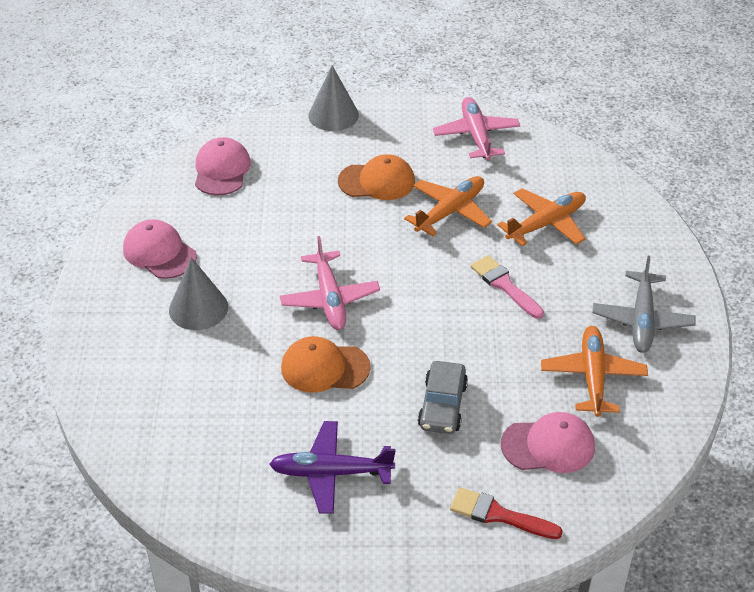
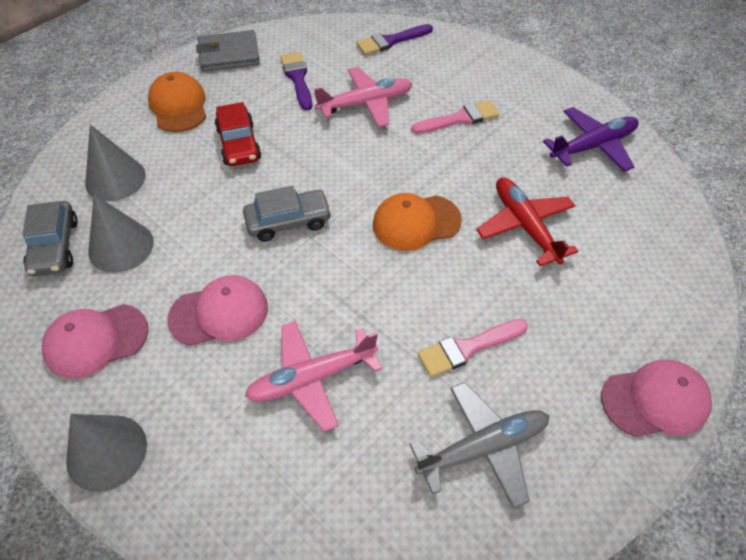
grey car: 1 -> 2
grey cone: 2 -> 3
grey wallet: 0 -> 1
orange plane: 3 -> 0
pink brush: 1 -> 2
purple brush: 0 -> 2
red brush: 1 -> 0
red car: 0 -> 1
red plane: 0 -> 1

